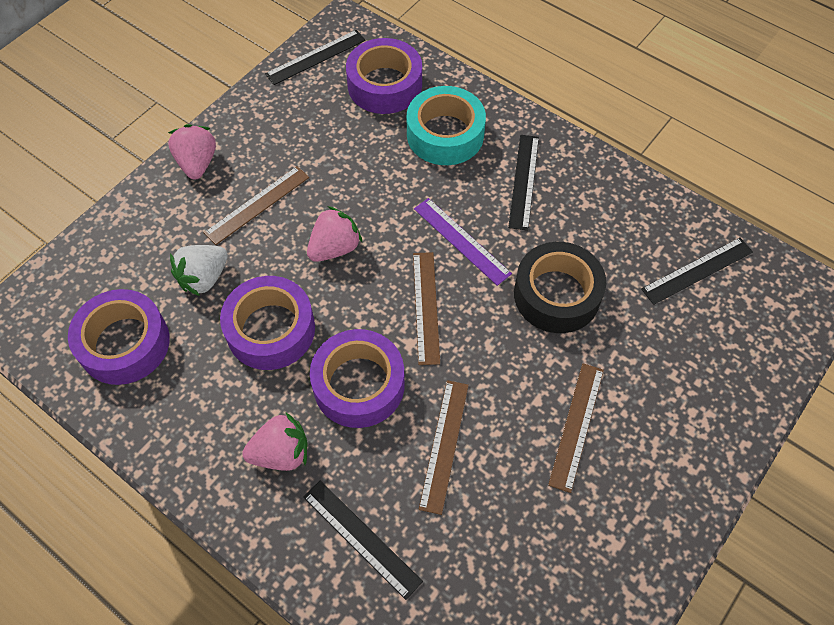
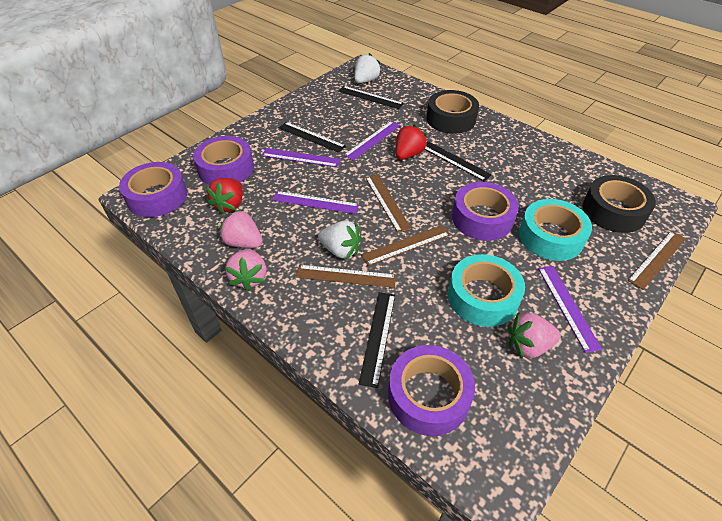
black tape: 1 -> 2
purple ruler: 1 -> 4
red strawberry: 0 -> 2
turquoise tape: 1 -> 2
white strawberry: 1 -> 2

